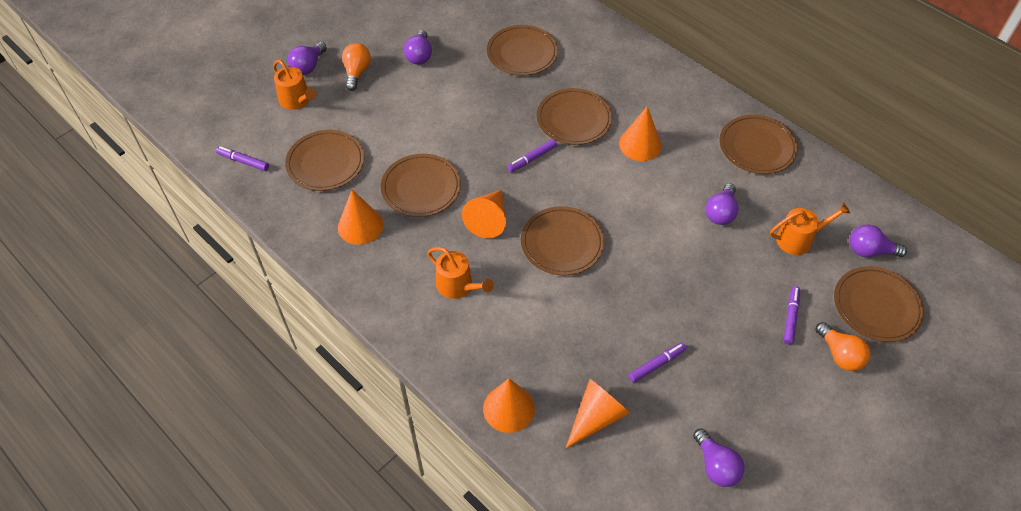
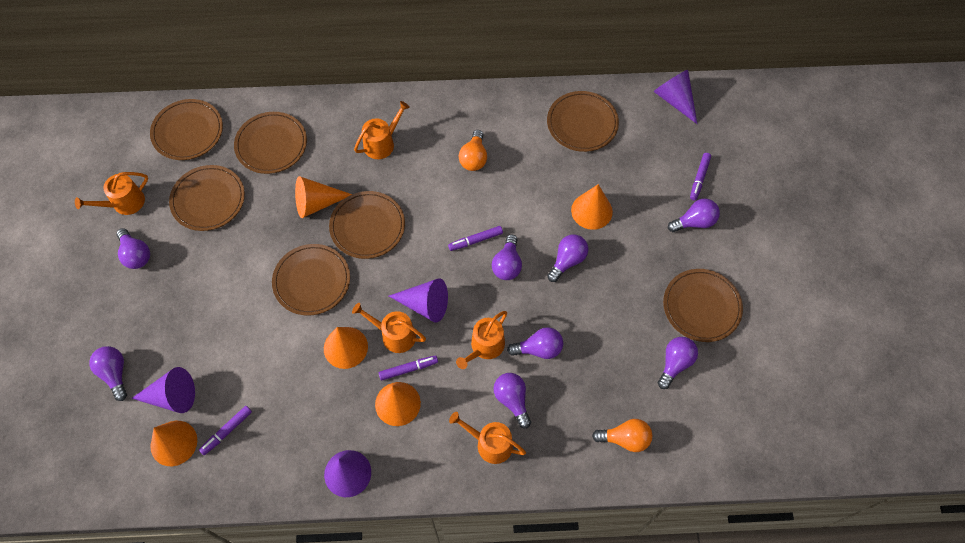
orange watering can: 3 -> 5
purple cone: 0 -> 4
purple light bulb: 5 -> 8

